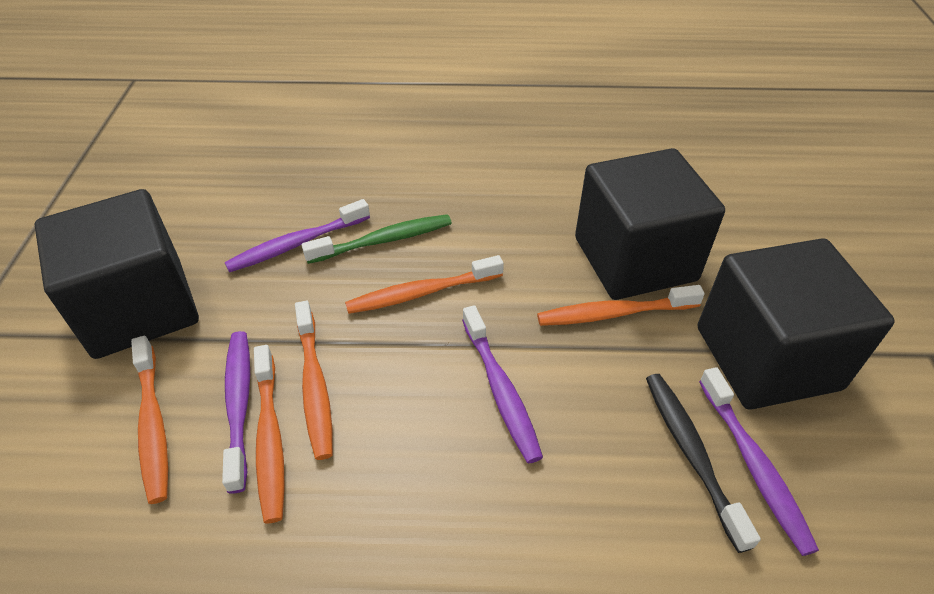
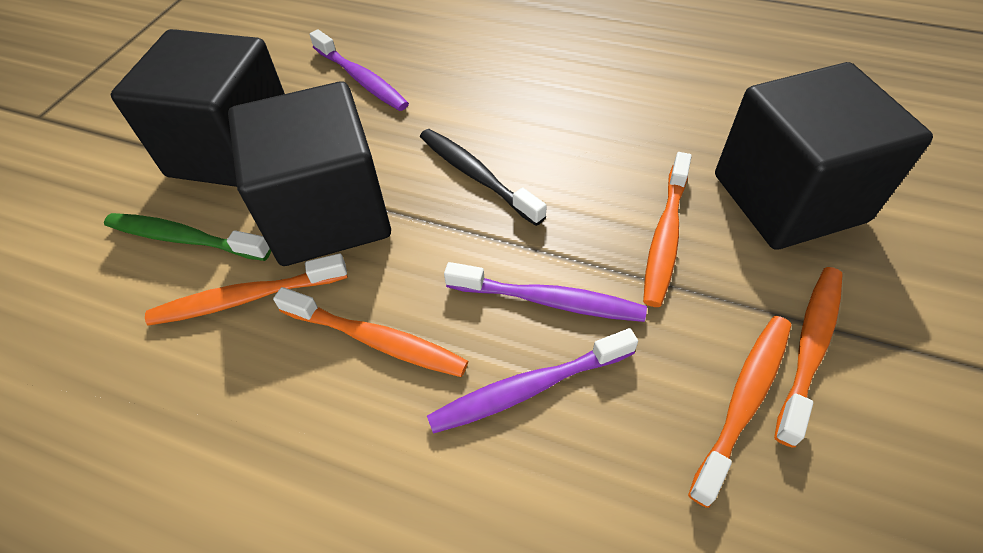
purple toothbrush: 4 -> 3

